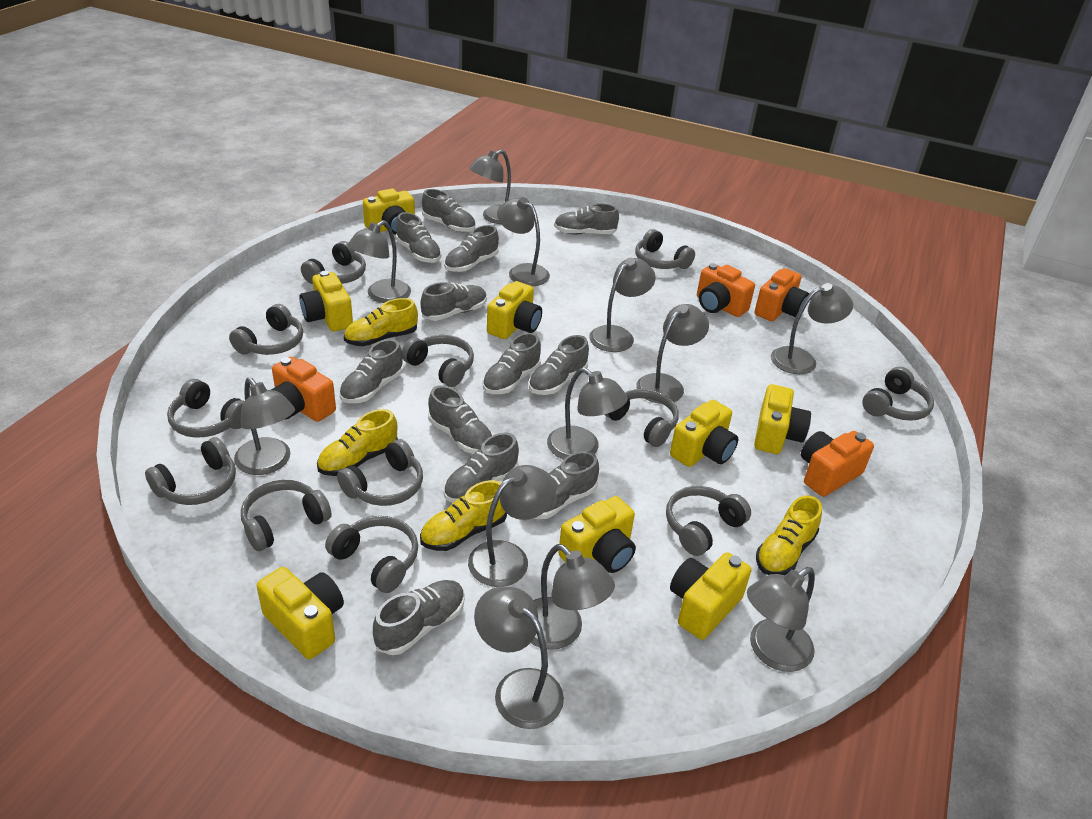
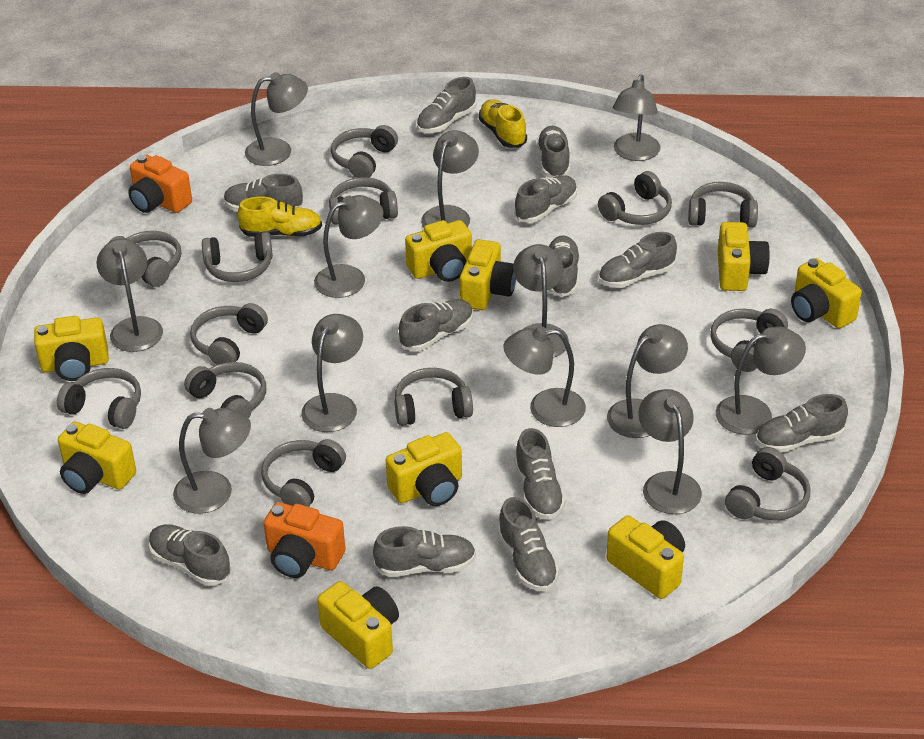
grey headphones: 12 -> 13
orange camera: 4 -> 2
yellow camera: 8 -> 9
yellow shoe: 4 -> 2

